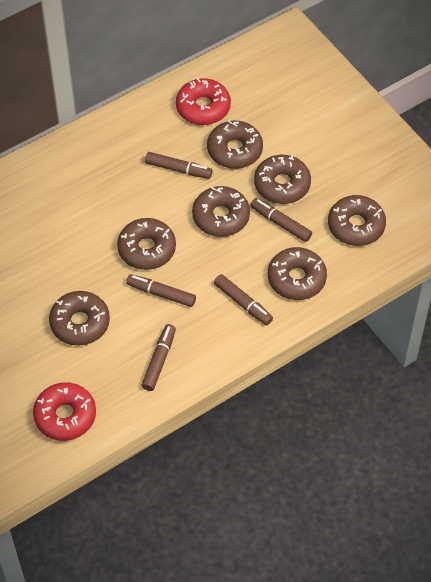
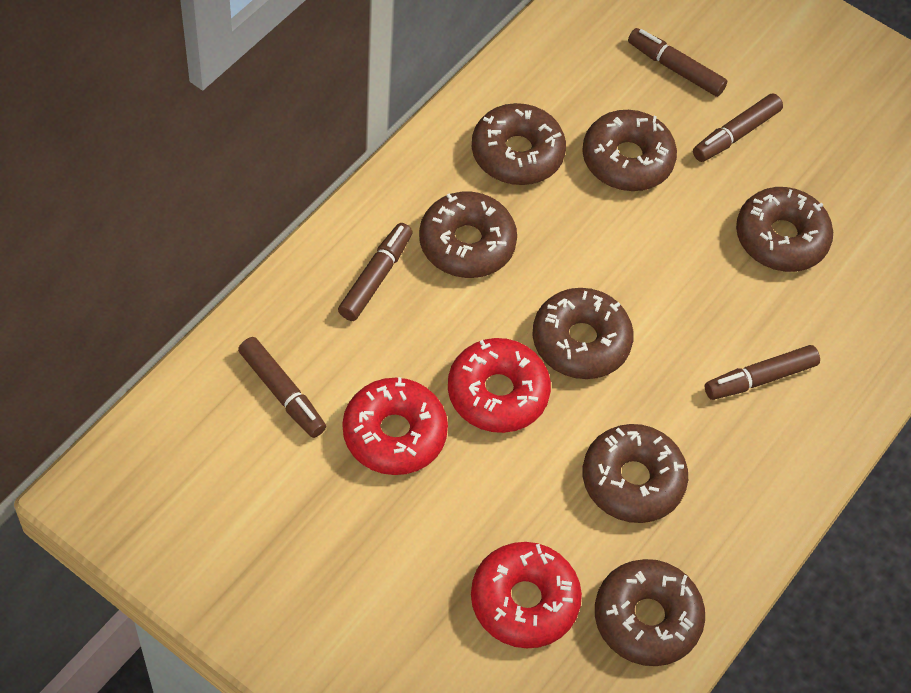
red donut: 2 -> 3

